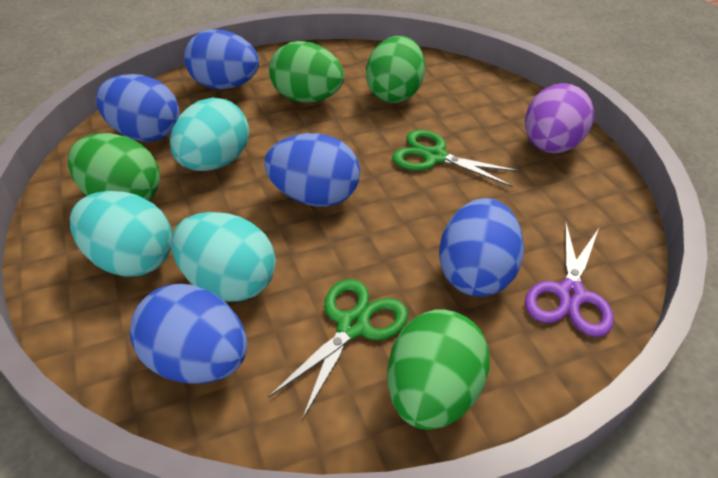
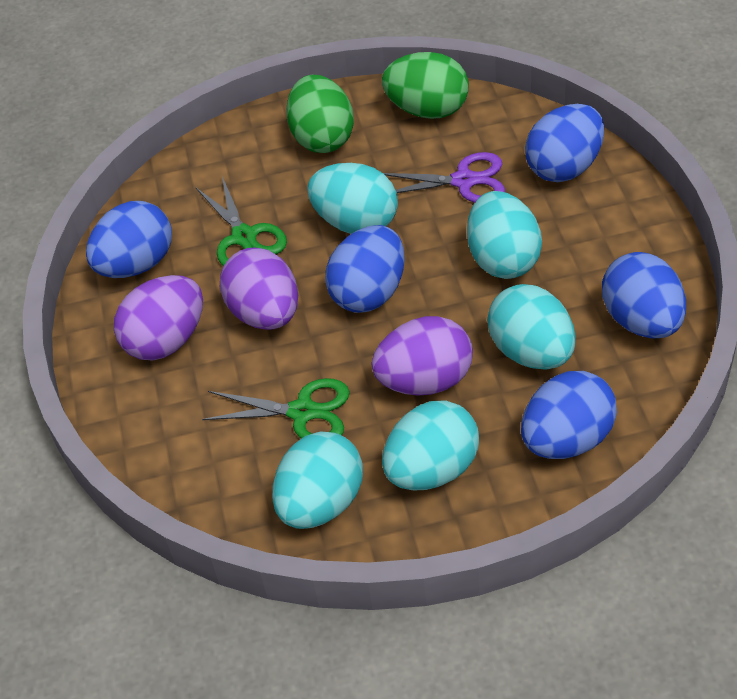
green egg: 4 -> 2
purple egg: 1 -> 3
turquoise egg: 3 -> 5

